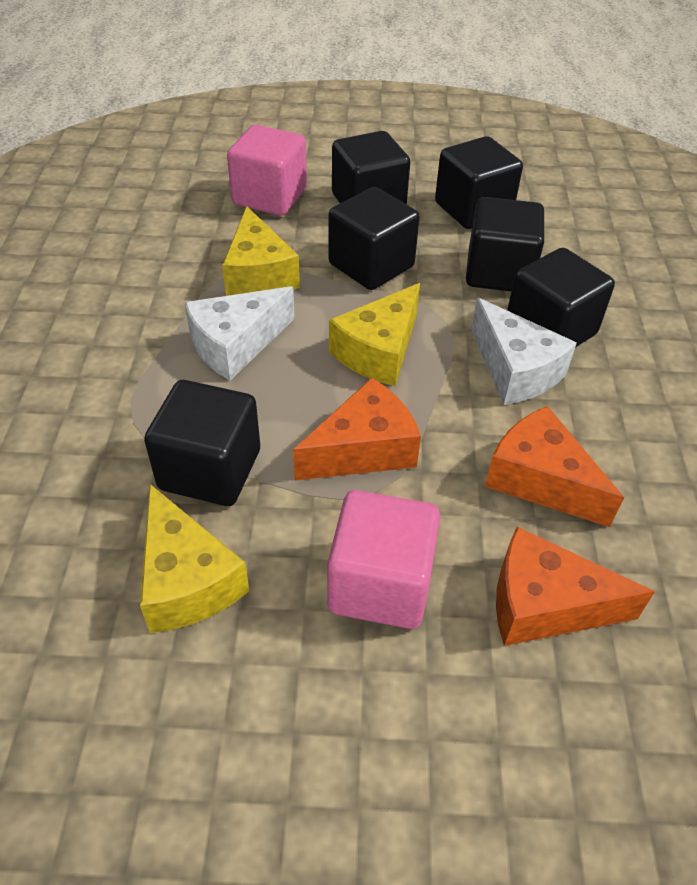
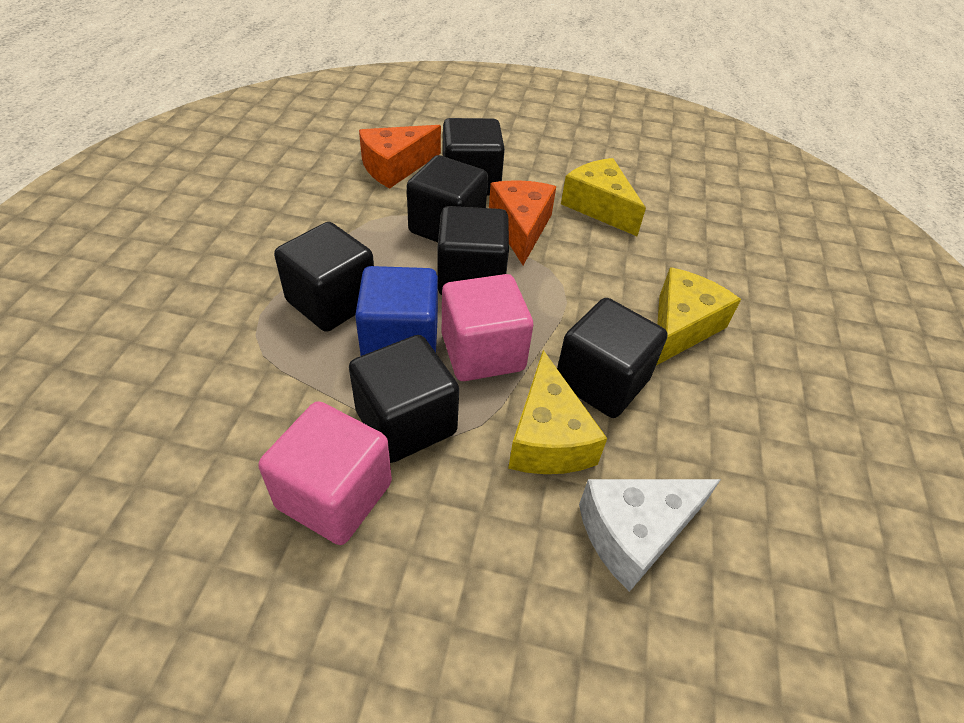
blue cube: 0 -> 1
orange cheese: 3 -> 2
white cheese: 2 -> 1

